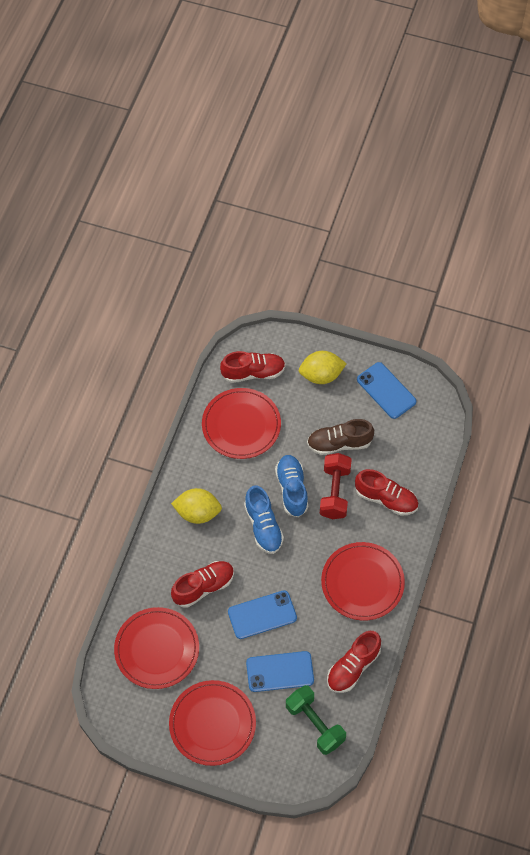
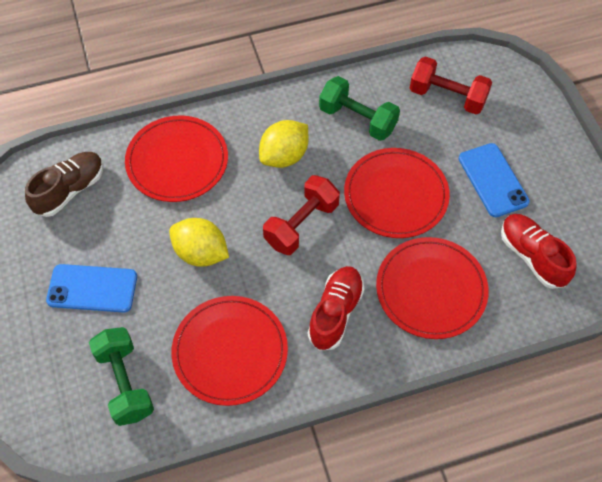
blue phone: 3 -> 2
blue shoe: 2 -> 0
green dumbbell: 1 -> 2
red dumbbell: 1 -> 2
red shoe: 4 -> 2

